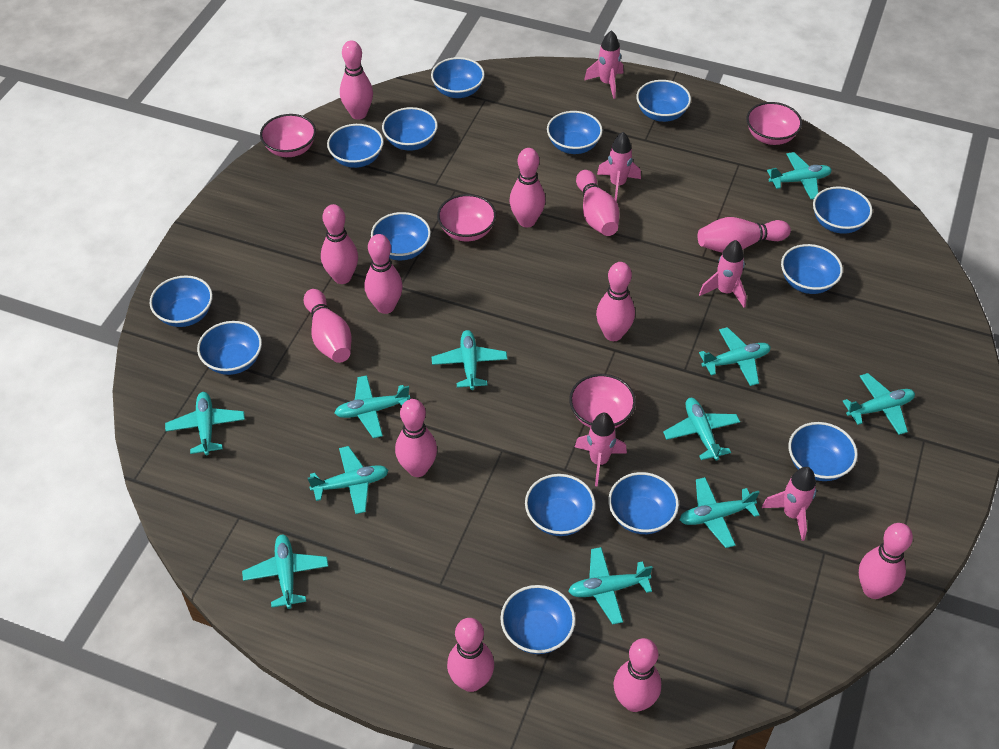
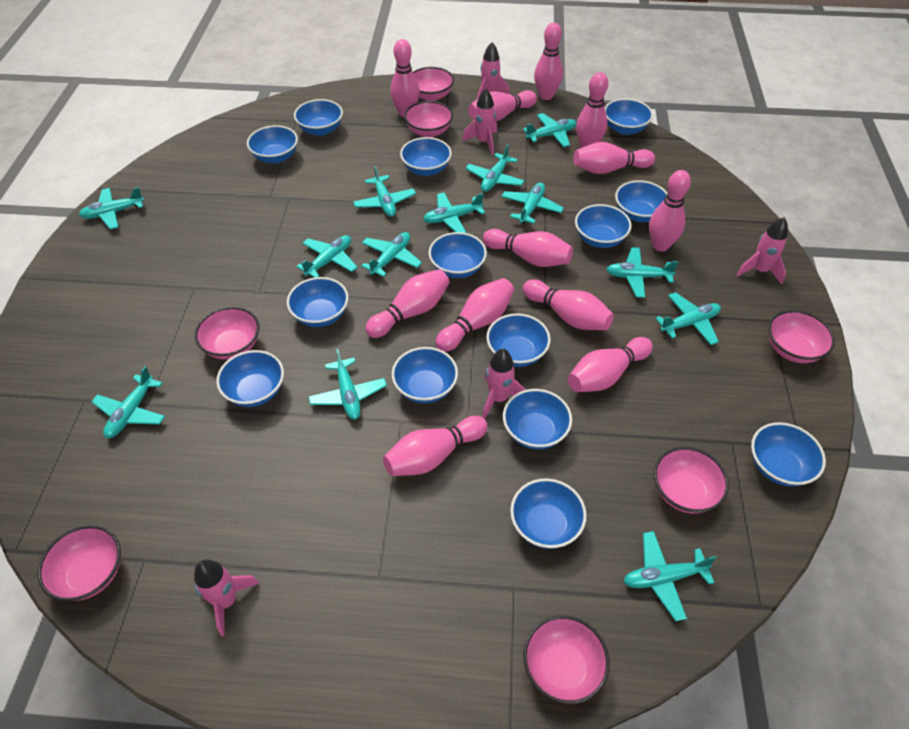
pink bowl: 4 -> 7
turquoise plane: 11 -> 13

